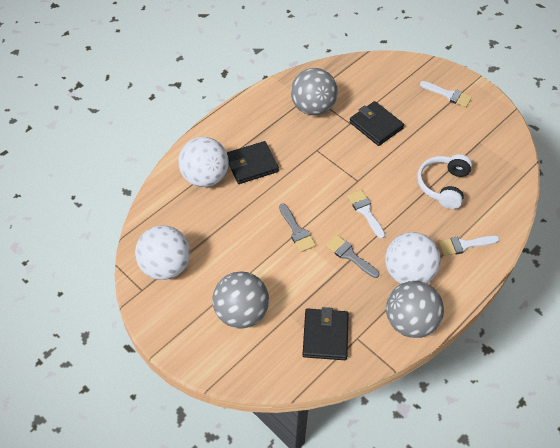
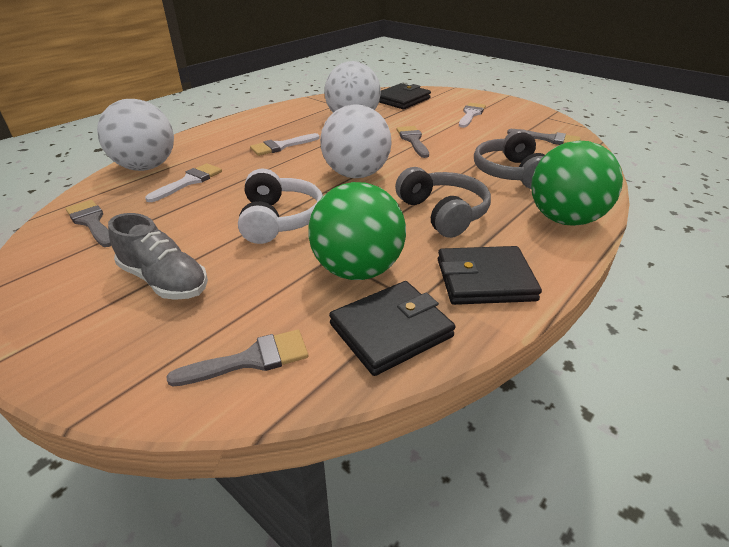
green ball: 0 -> 2
grey ball: 3 -> 0
grey brush: 2 -> 4
grey headphones: 0 -> 2
grey shoe: 0 -> 1

